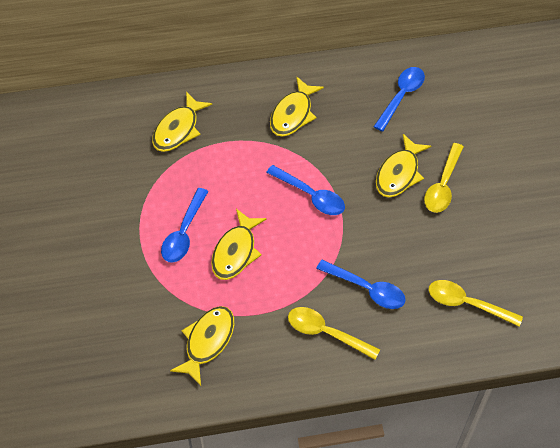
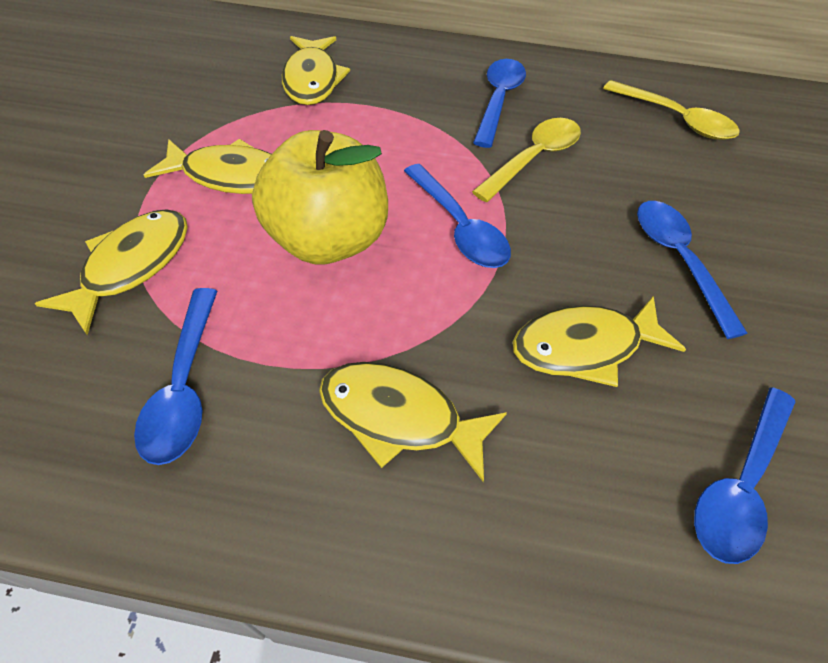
blue spoon: 4 -> 5
yellow apple: 0 -> 1
yellow spoon: 3 -> 2

